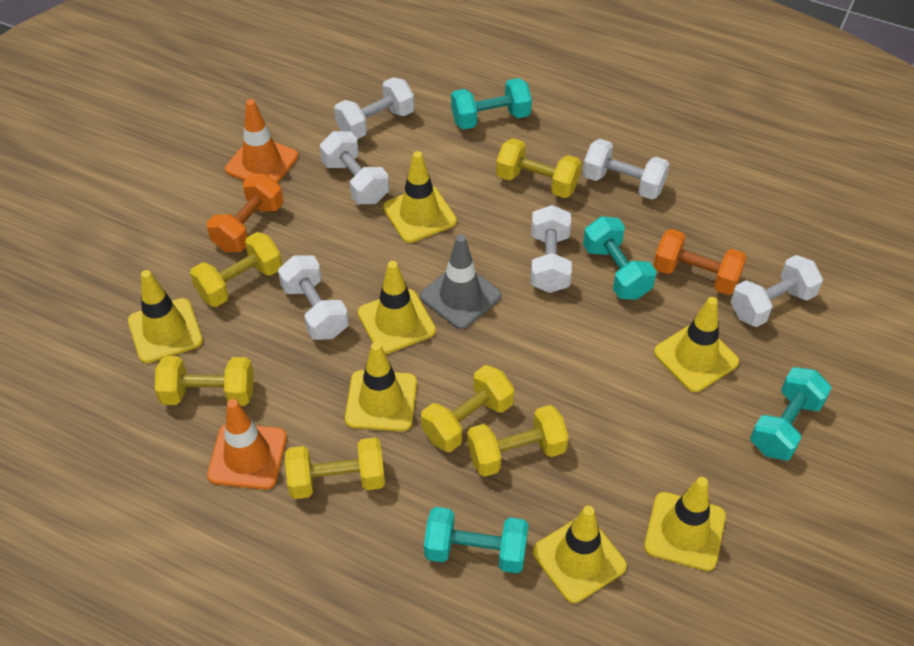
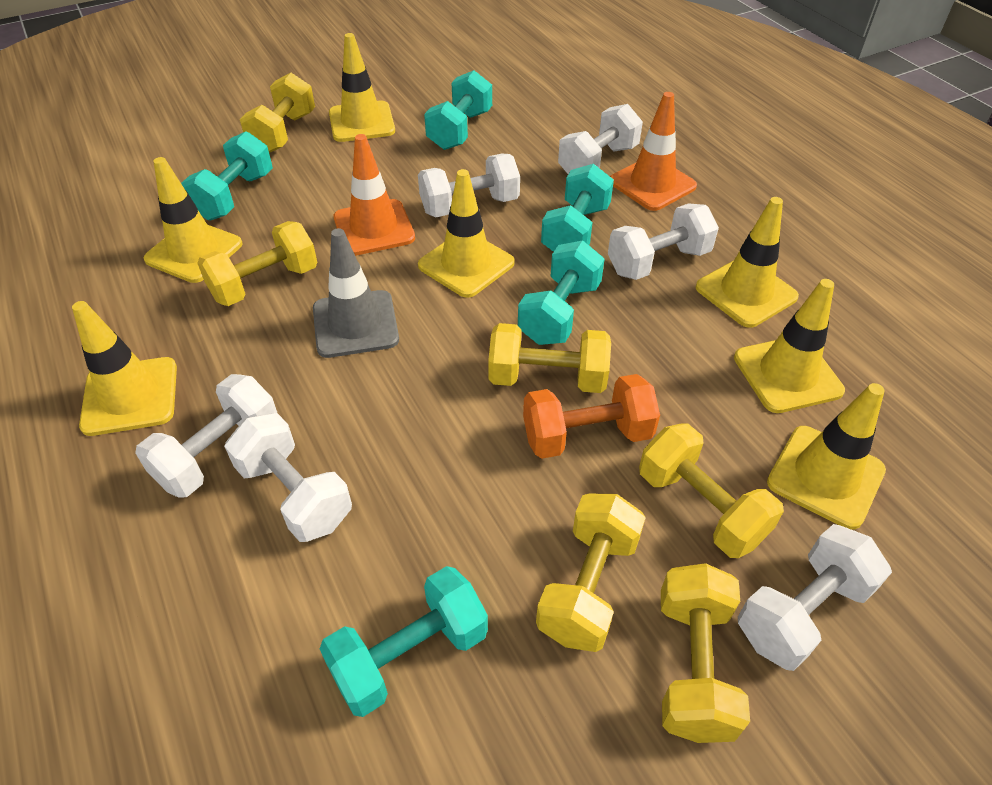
orange dumbbell: 2 -> 1
turquoise dumbbell: 4 -> 5

